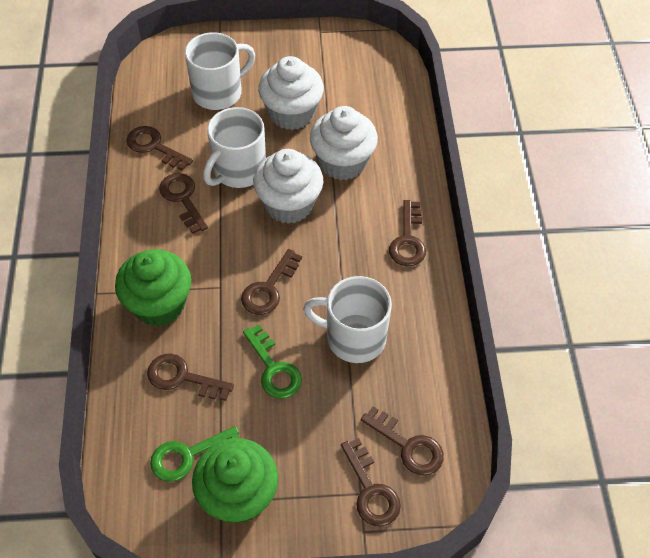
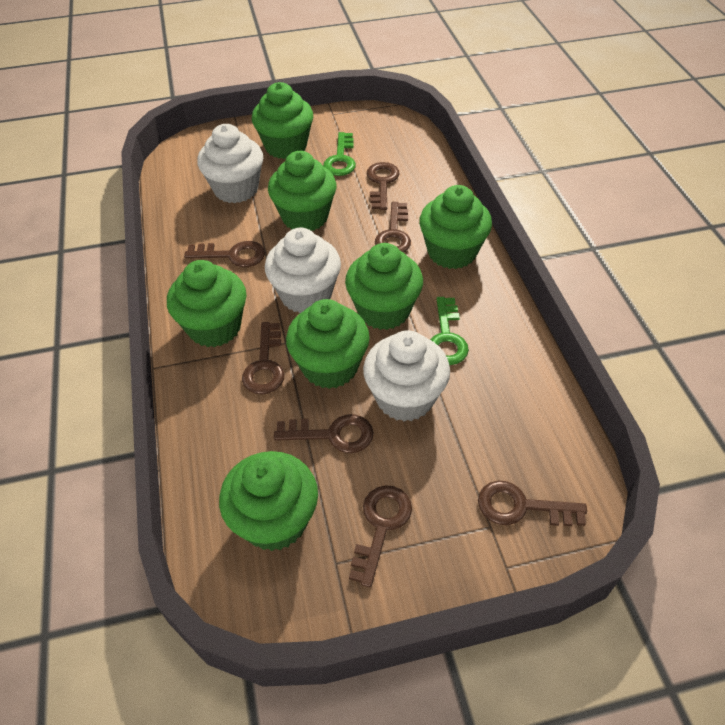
green cupcake: 2 -> 7
white mug: 3 -> 0

